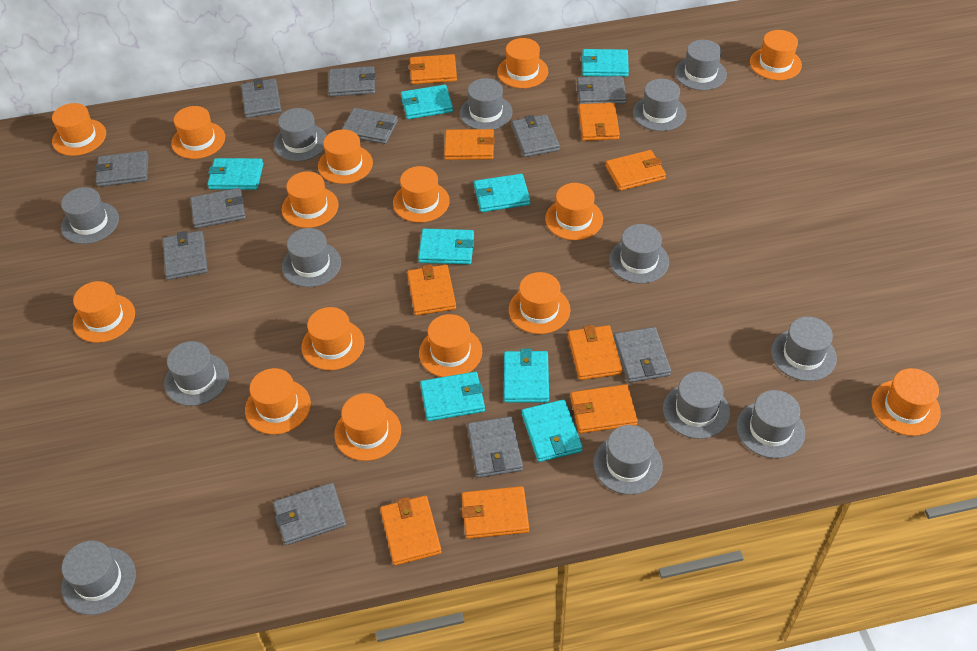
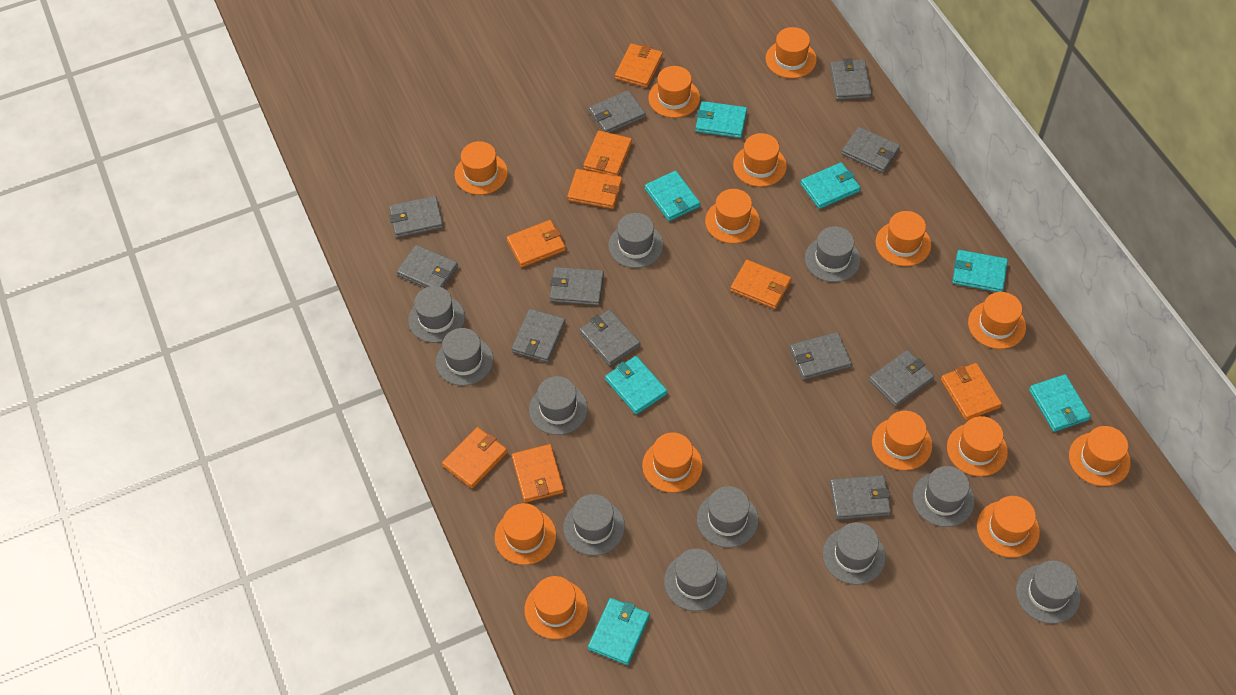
grey hat: 13 -> 11
orange hat: 15 -> 14
orange wallet: 9 -> 8
turquoise wallet: 8 -> 7

